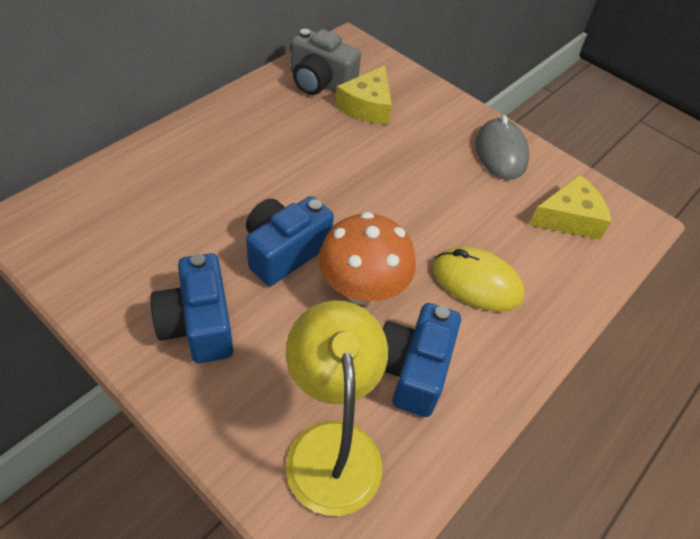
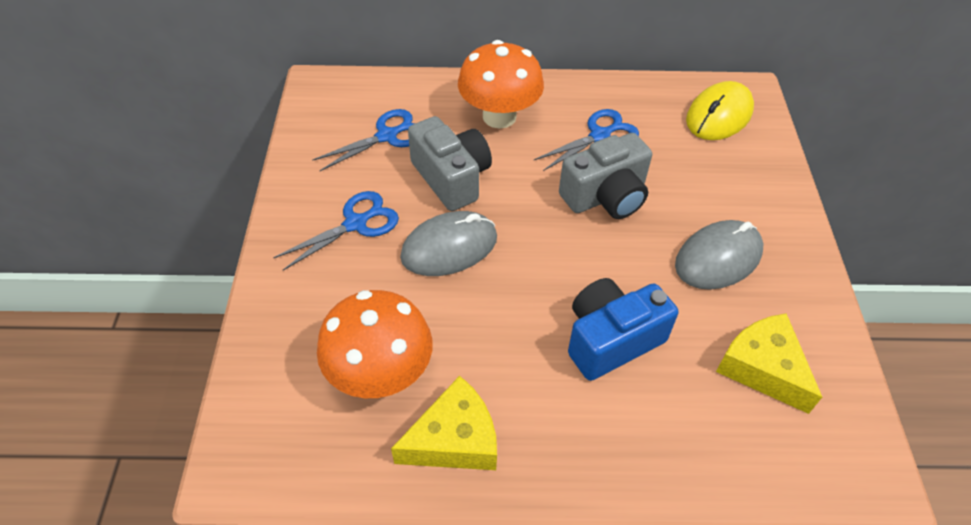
blue camera: 3 -> 1
blue scissors: 0 -> 3
grey camera: 1 -> 2
grey mouse: 1 -> 2
orange mushroom: 1 -> 2
yellow lamp: 1 -> 0

